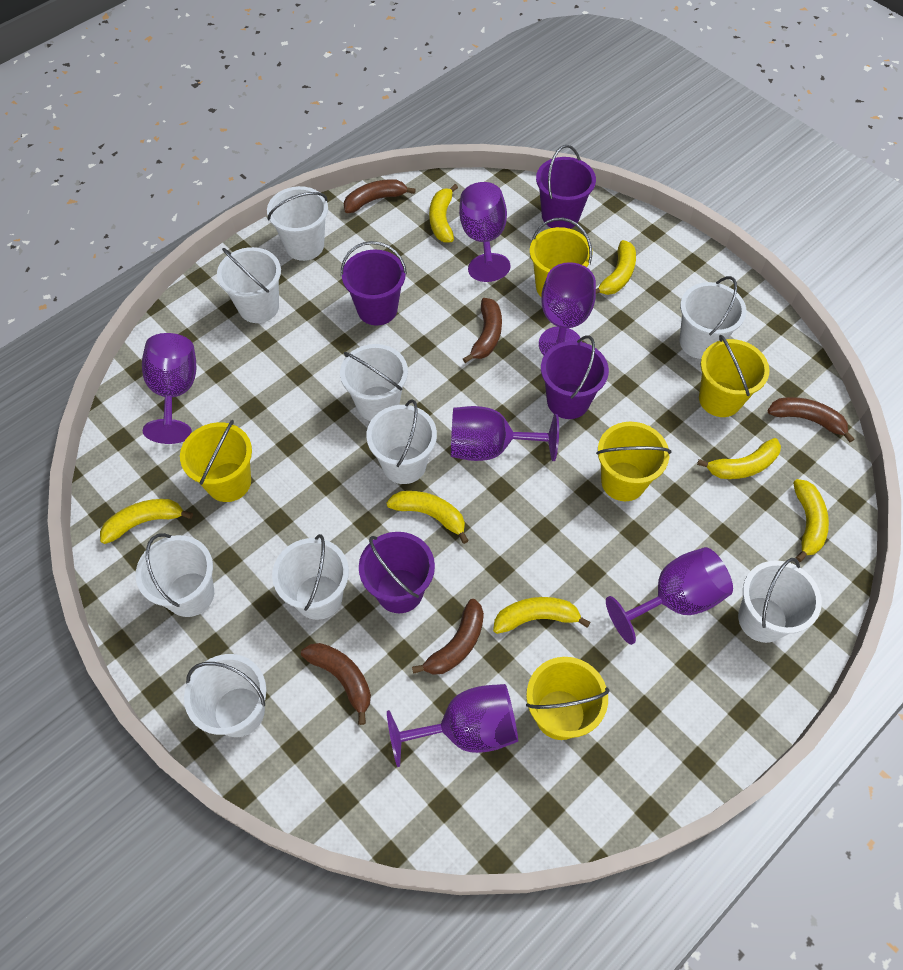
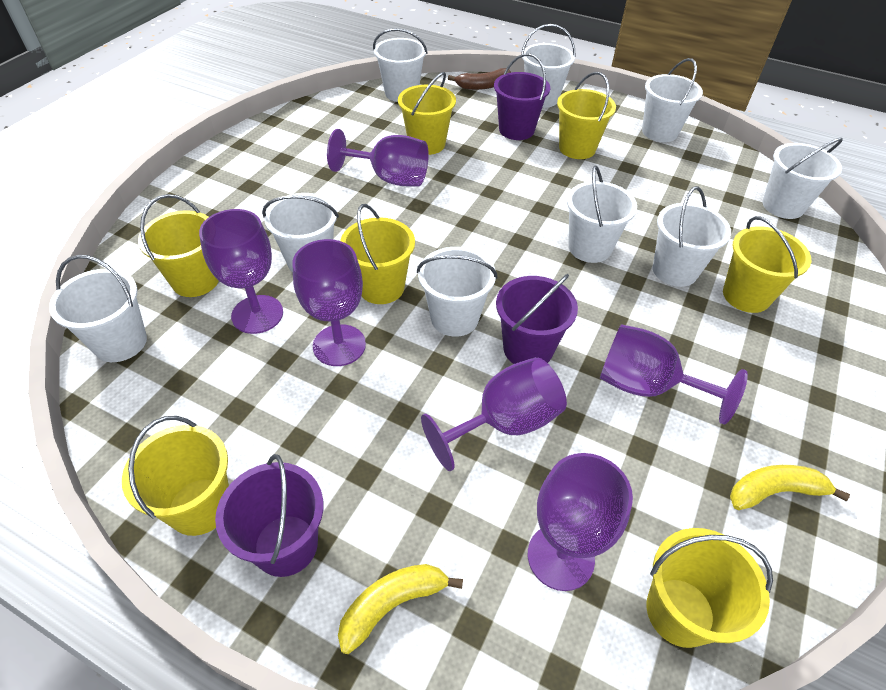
brown banana: 5 -> 1
purple bucket: 4 -> 3
yellow banana: 7 -> 2
yellow bucket: 5 -> 7

